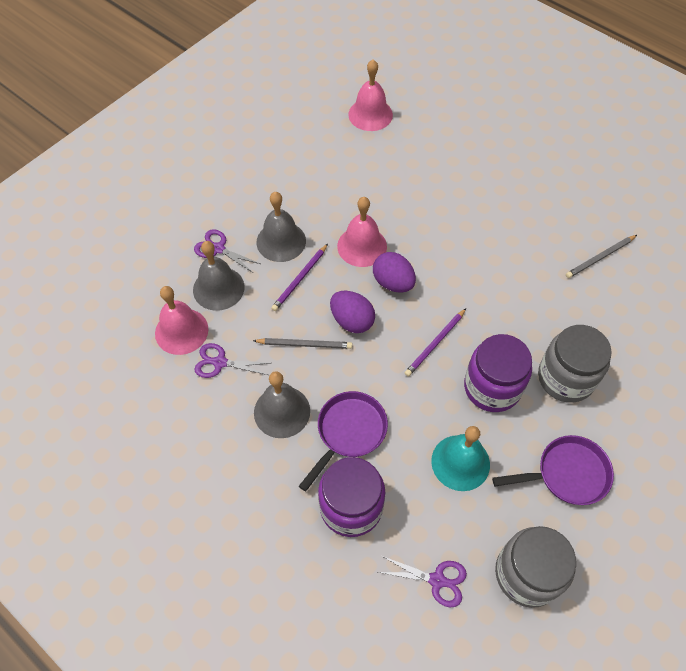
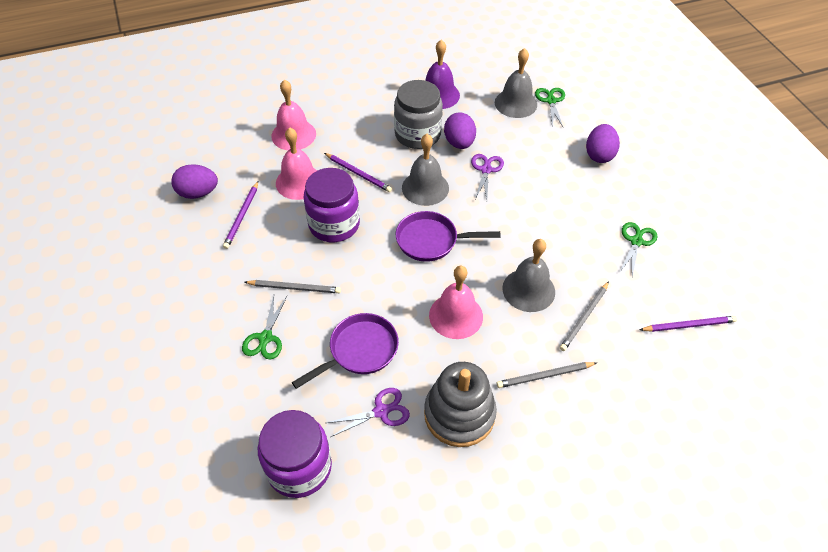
green scissors: 0 -> 3
grey jar: 2 -> 1
grey pencil: 2 -> 3
grey stacking toy: 0 -> 1
purple bell: 0 -> 1
purple egg: 2 -> 3
purple pencil: 2 -> 3
purple scissors: 3 -> 2
turquoise bell: 1 -> 0

